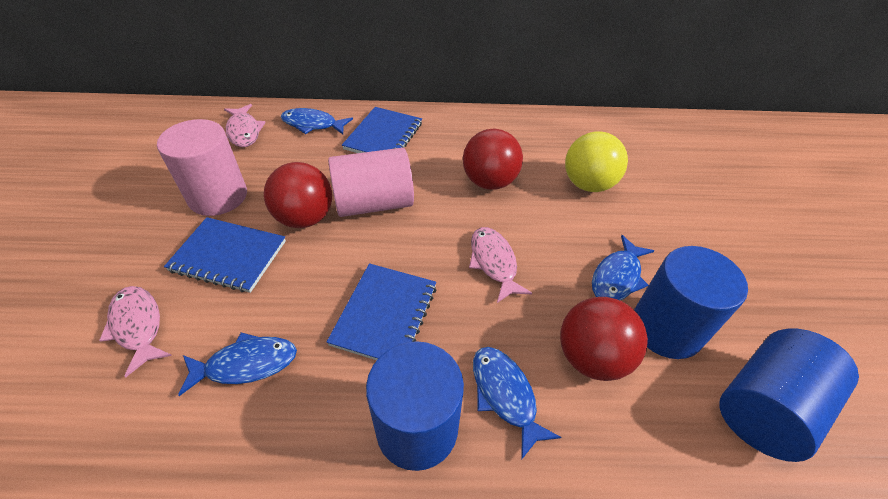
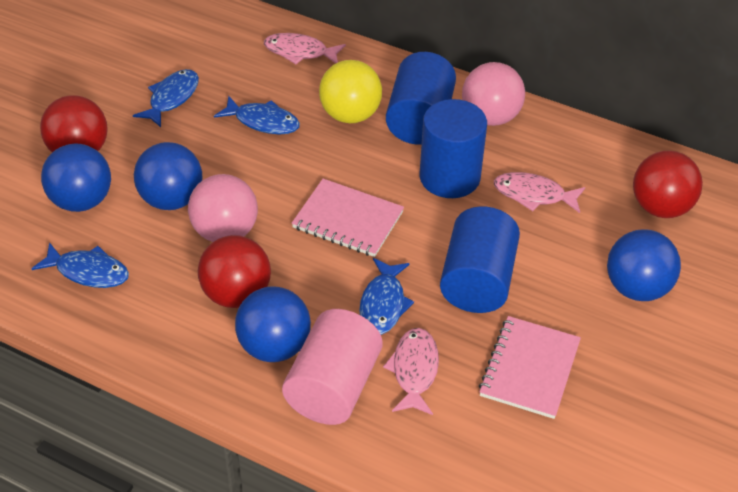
blue ball: 0 -> 4
blue notebook: 3 -> 0
pink ball: 0 -> 2
pink cylinder: 2 -> 1
pink notebook: 0 -> 2

